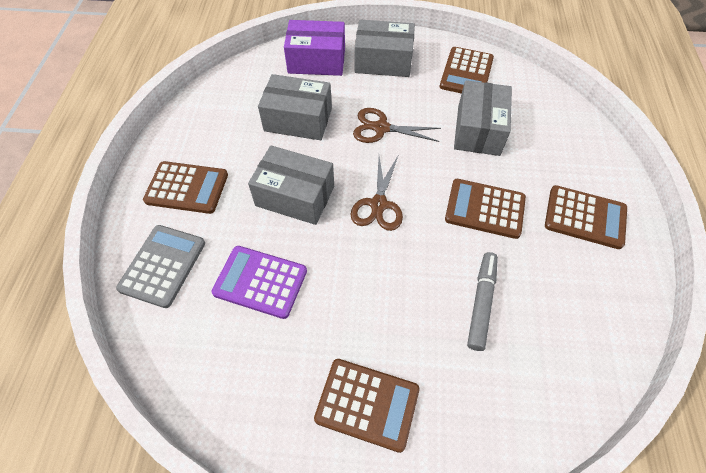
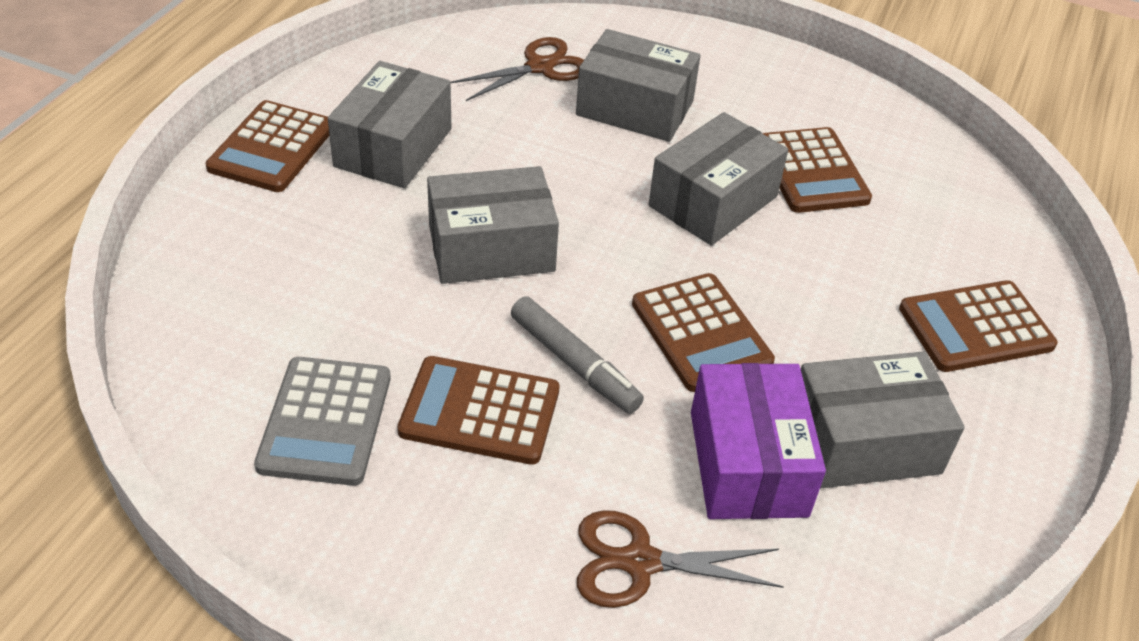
grey box: 4 -> 5
purple calculator: 1 -> 0

